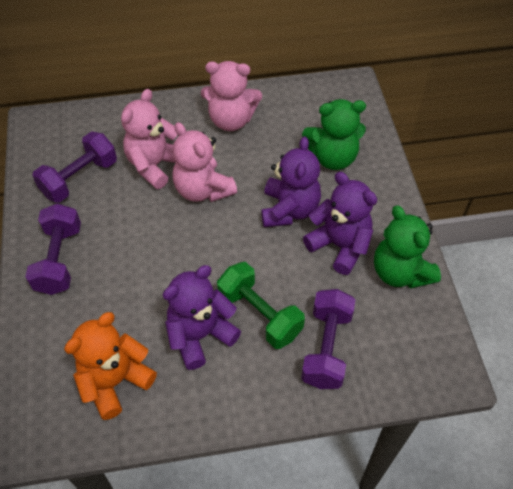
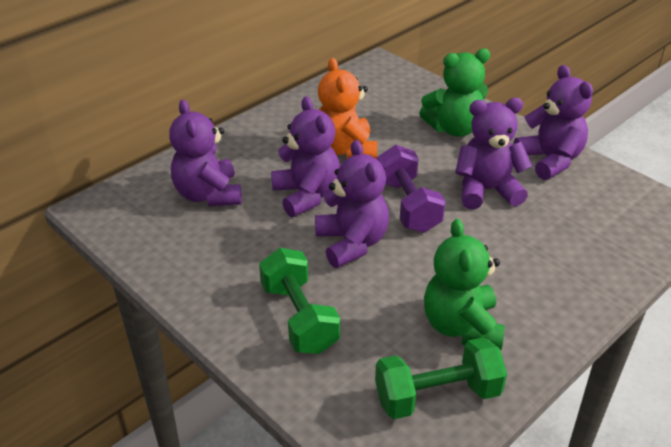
green dumbbell: 1 -> 2
pink teddy bear: 3 -> 0
purple dumbbell: 3 -> 1
purple teddy bear: 3 -> 5

